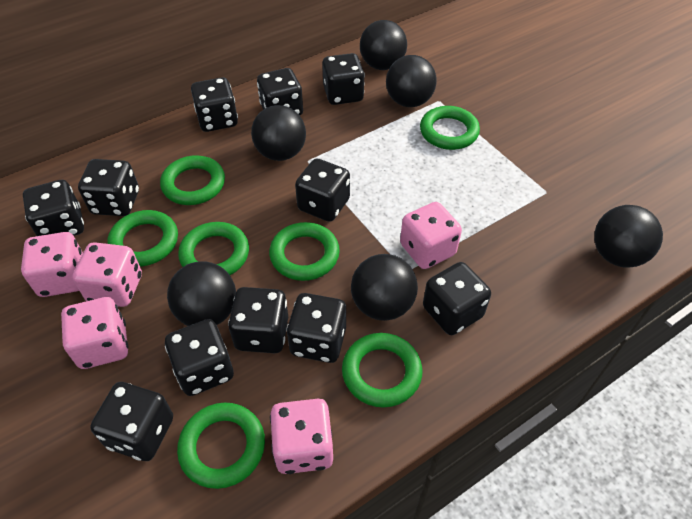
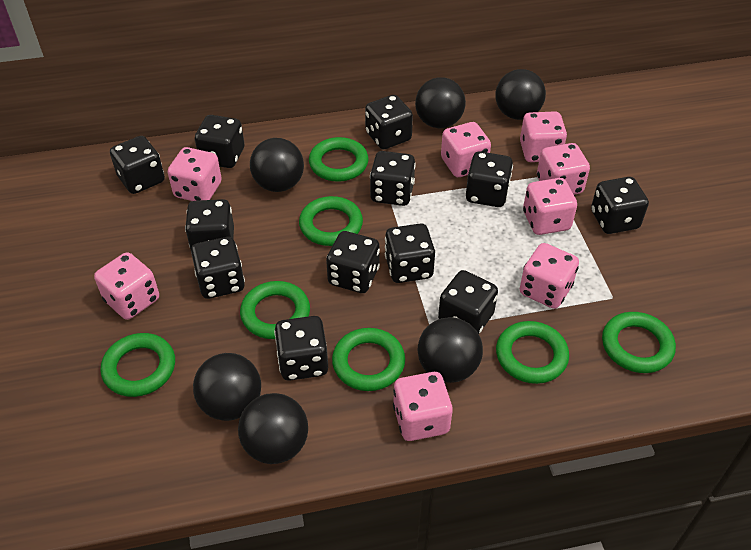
black dice: 11 -> 12
pink dice: 5 -> 8

